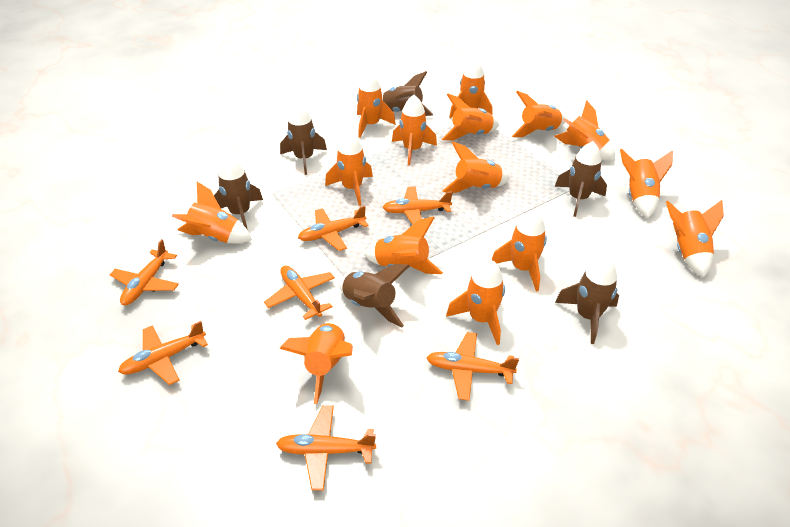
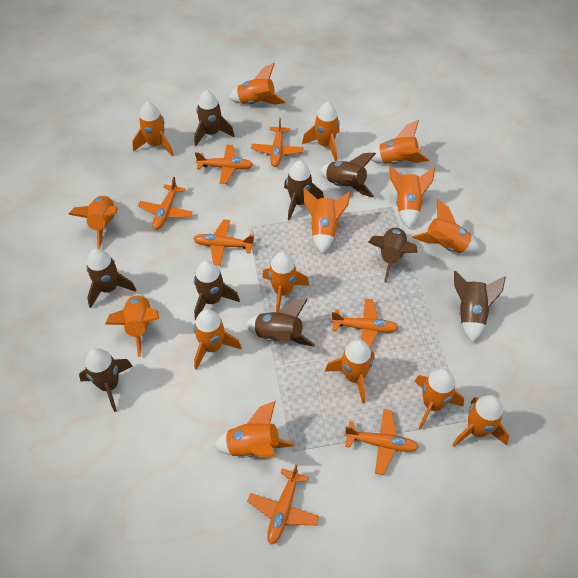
brown rocket: 6 -> 9

